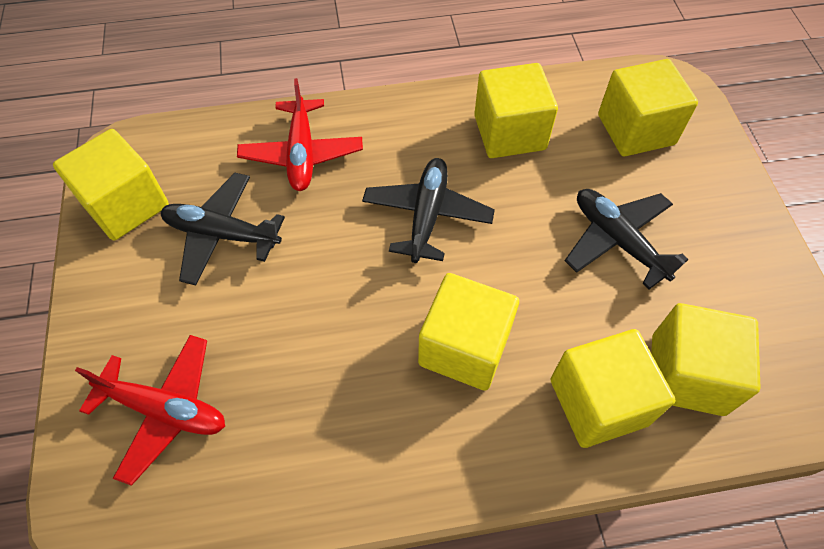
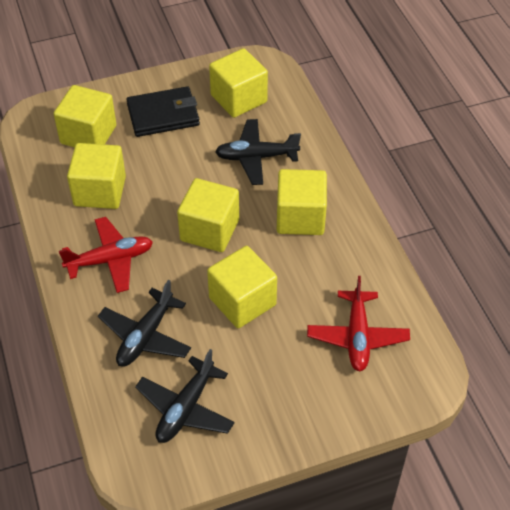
black wallet: 0 -> 1

